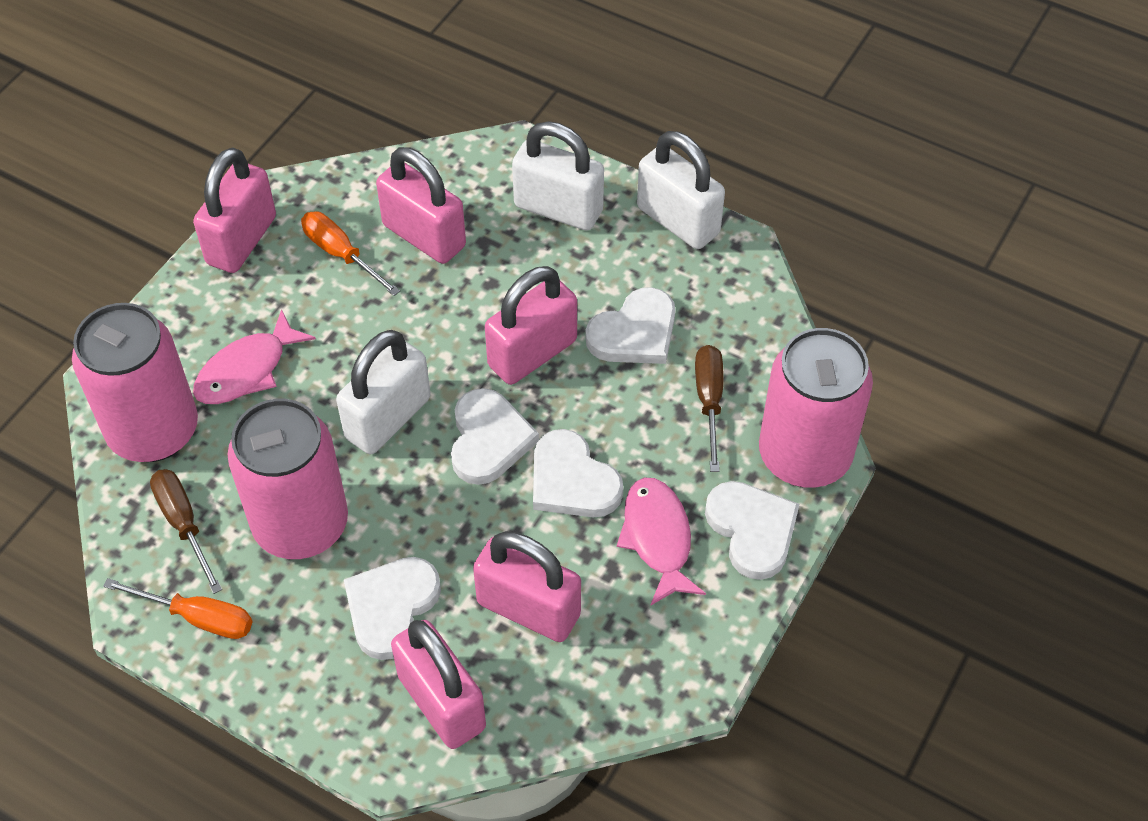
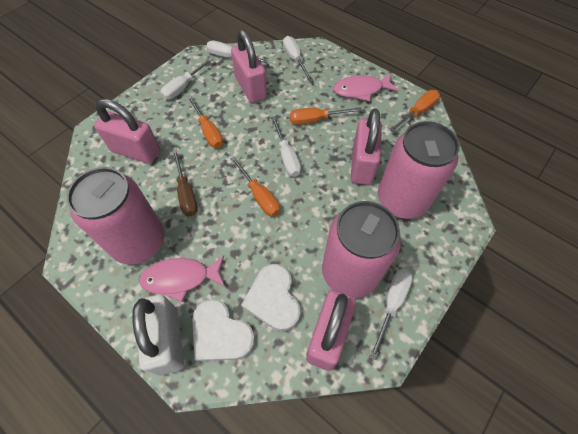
brown screwdriver: 2 -> 1
orange screwdriver: 2 -> 4
pink padlock: 5 -> 4
white heart: 5 -> 2
white padlock: 3 -> 1
white screwdriver: 0 -> 5

